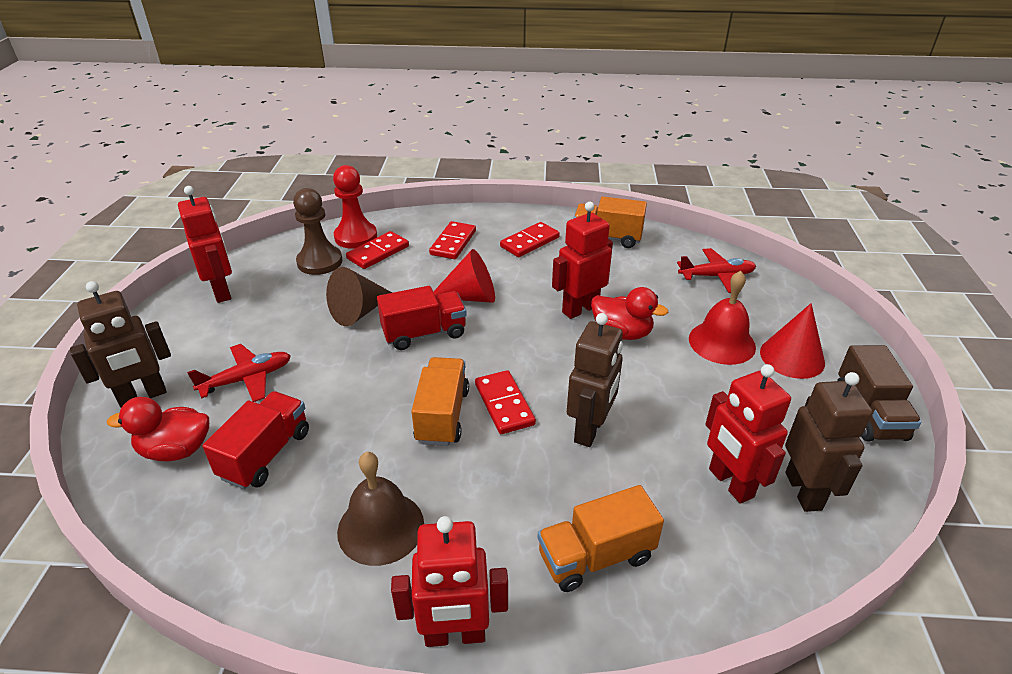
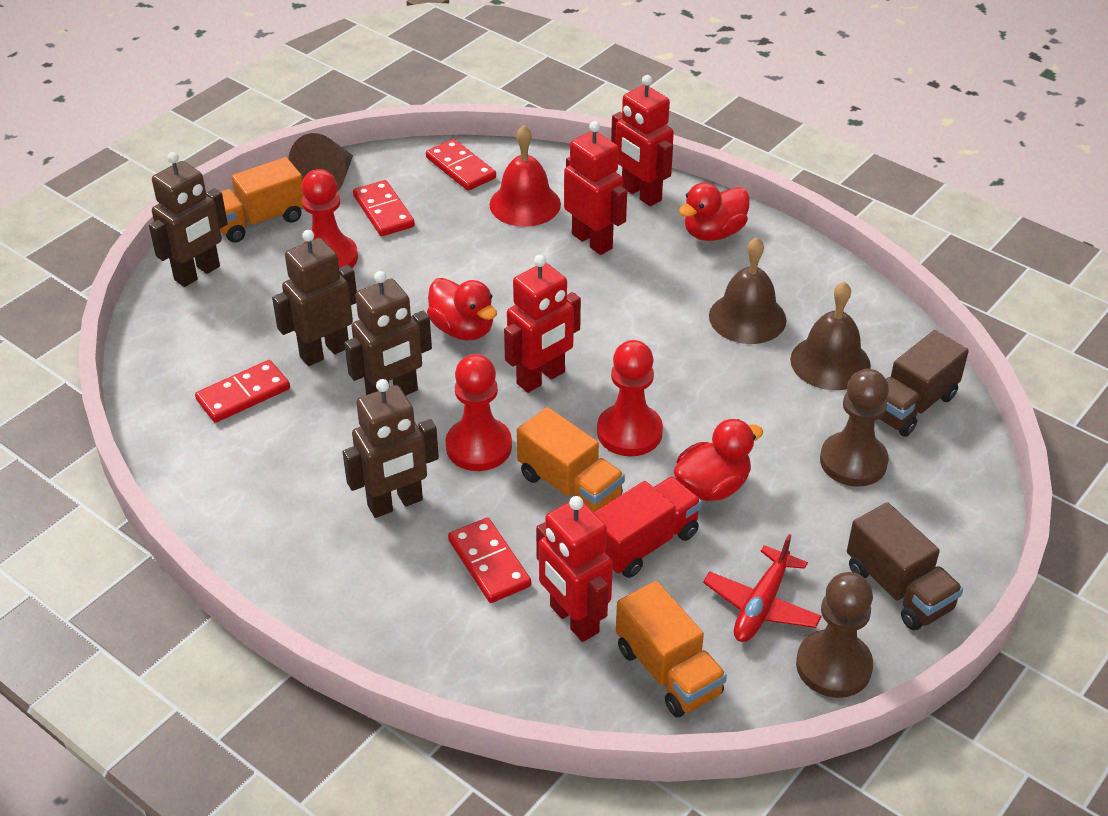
brown bell: 1 -> 2
brown pawn: 1 -> 2
brown robot: 3 -> 4
brown truck: 1 -> 2
red cone: 2 -> 0
red duck: 2 -> 3
red pawn: 1 -> 3
red plane: 2 -> 1
red truck: 2 -> 1

